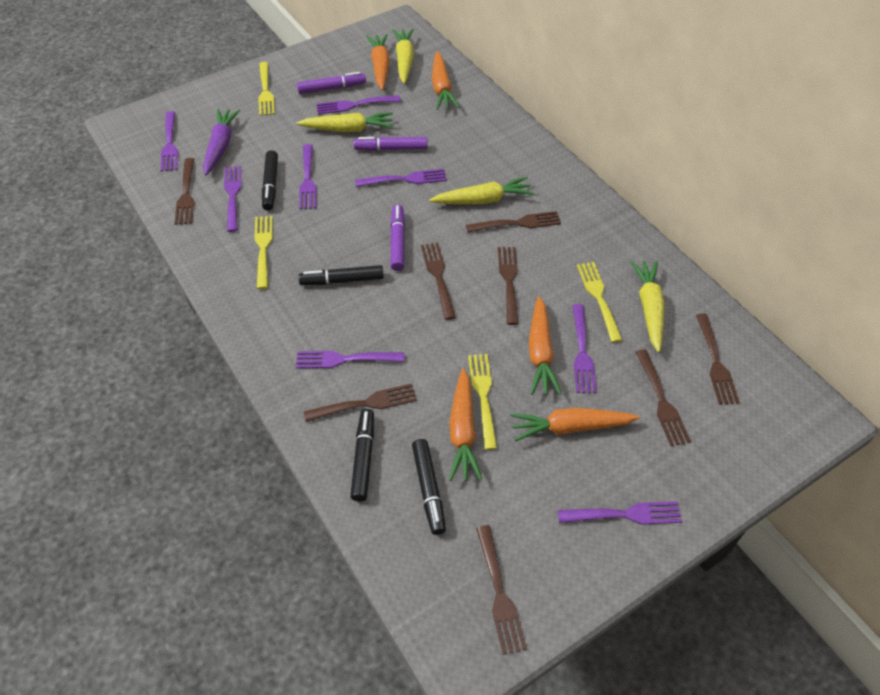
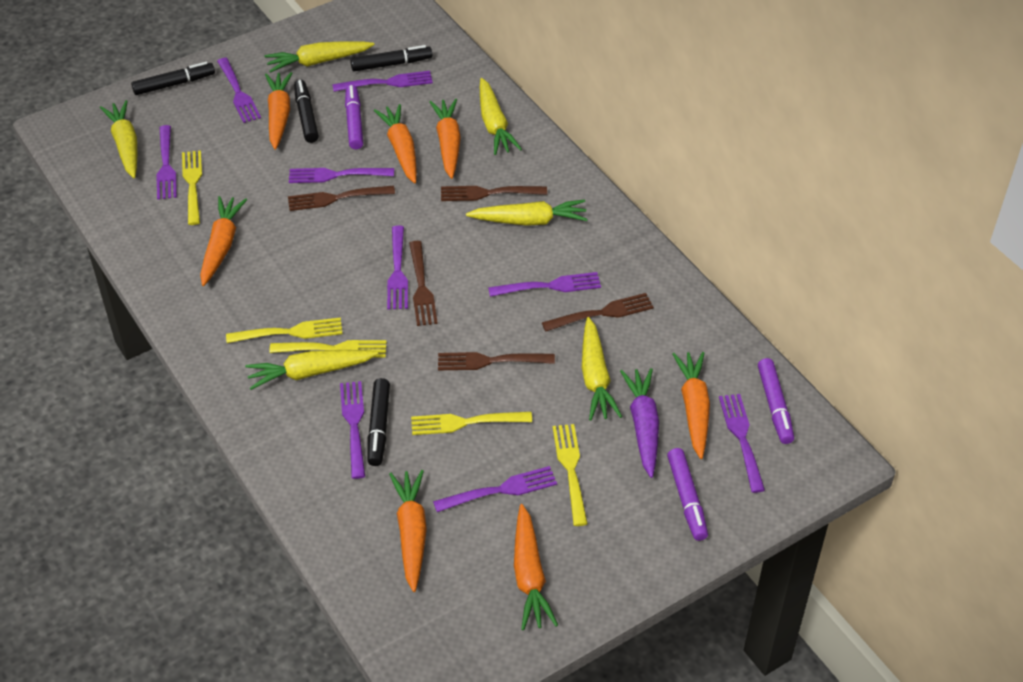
brown fork: 8 -> 5
orange carrot: 5 -> 7
purple fork: 8 -> 9
yellow carrot: 4 -> 6
yellow fork: 4 -> 5

